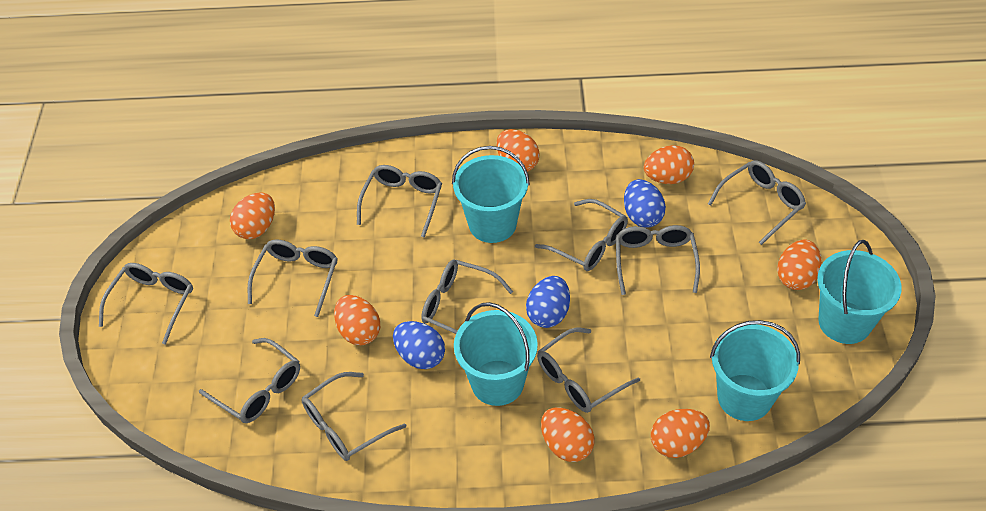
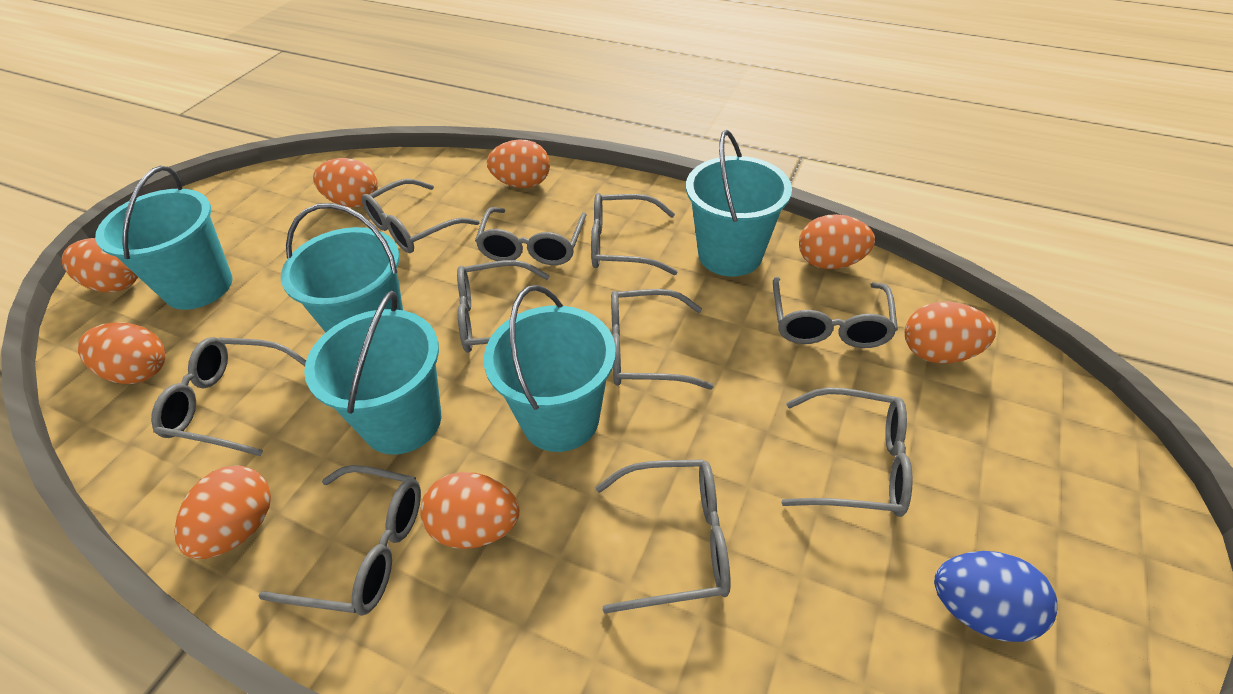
blue egg: 3 -> 1
orange egg: 7 -> 8
turquoise bucket: 4 -> 5

